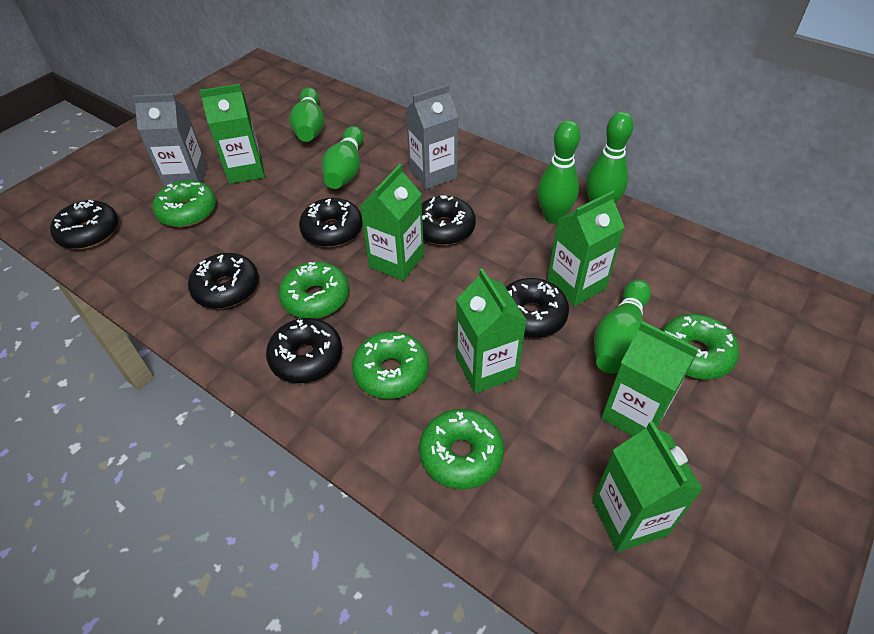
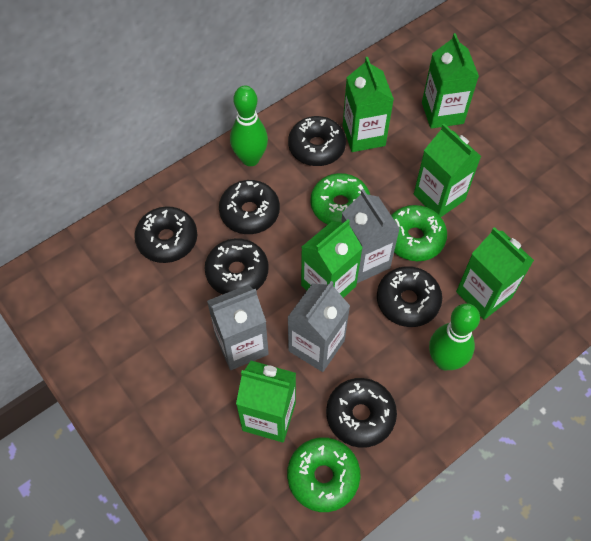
green bowling pin: 5 -> 2
green donut: 5 -> 3
grey carton: 2 -> 3

